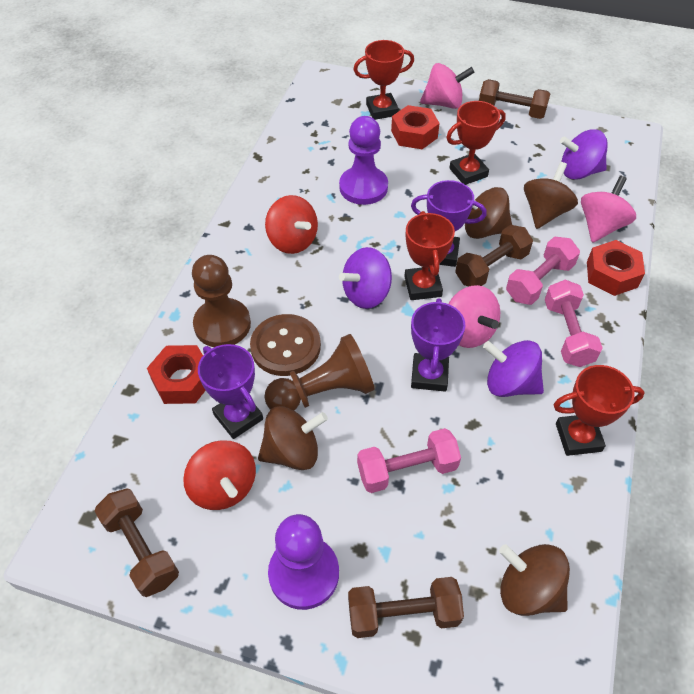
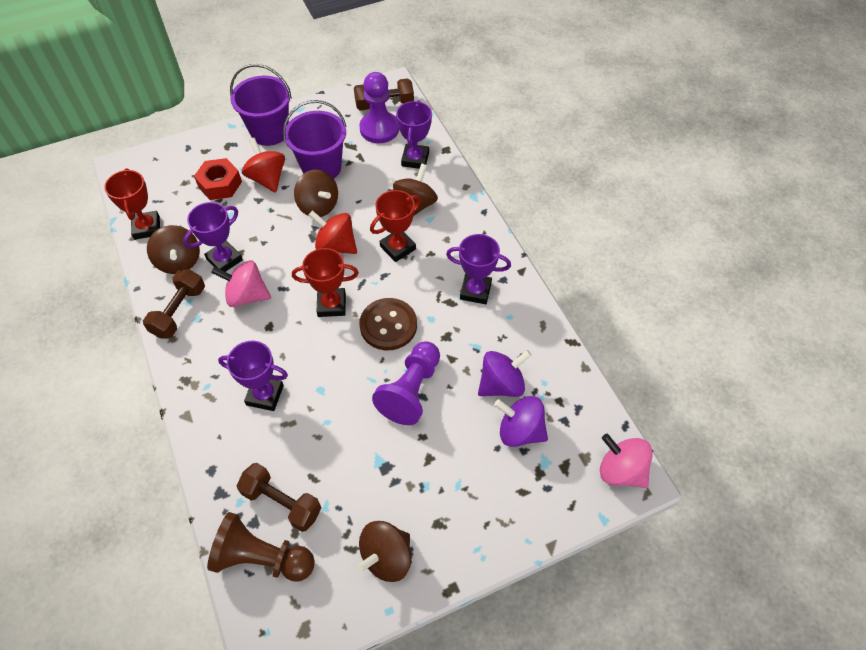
brown dumbbell: 4 -> 3
brown pawn: 2 -> 1
pink dumbbell: 3 -> 0
pink spinning top: 3 -> 2
purple bucket: 0 -> 2
purple spinning top: 3 -> 2
purple trophy: 3 -> 4
red nut: 3 -> 1
red trophy: 4 -> 3

